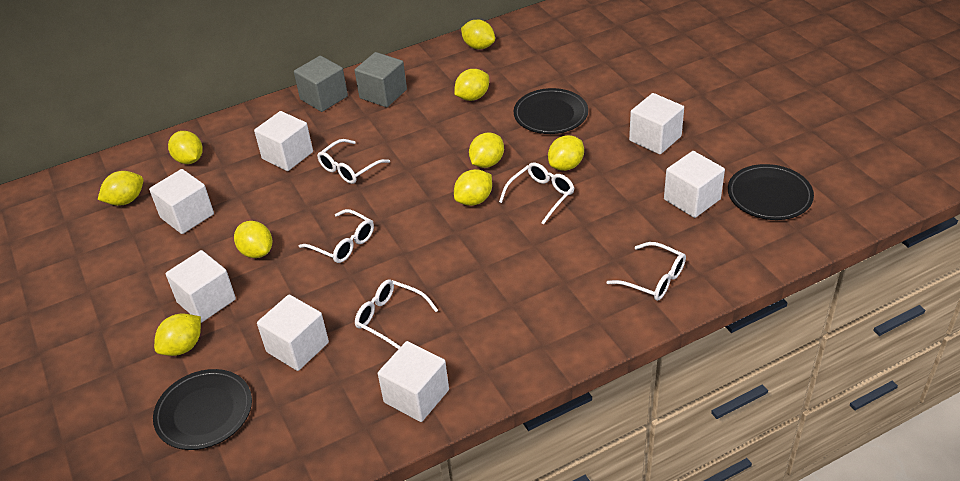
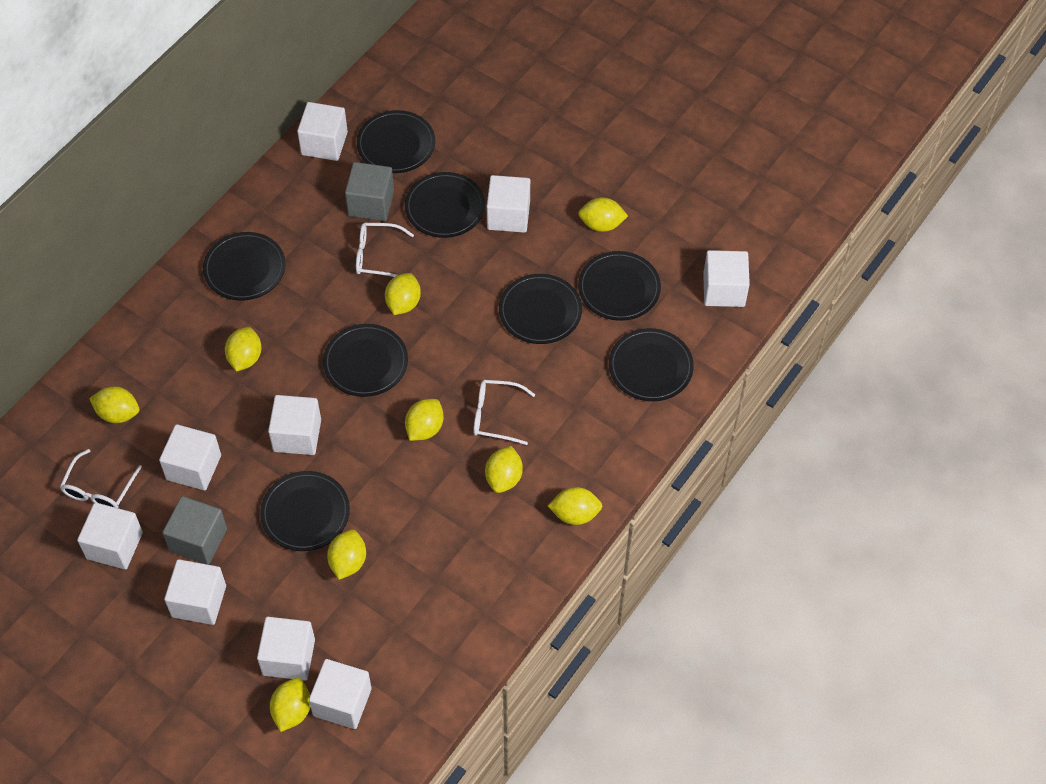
black plate: 3 -> 8
white cube: 7 -> 9
white glasses: 5 -> 3

